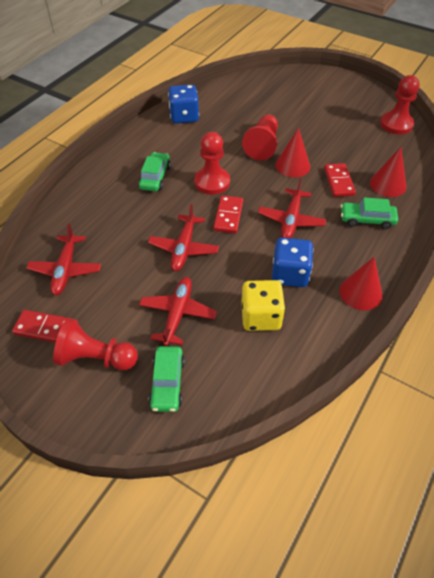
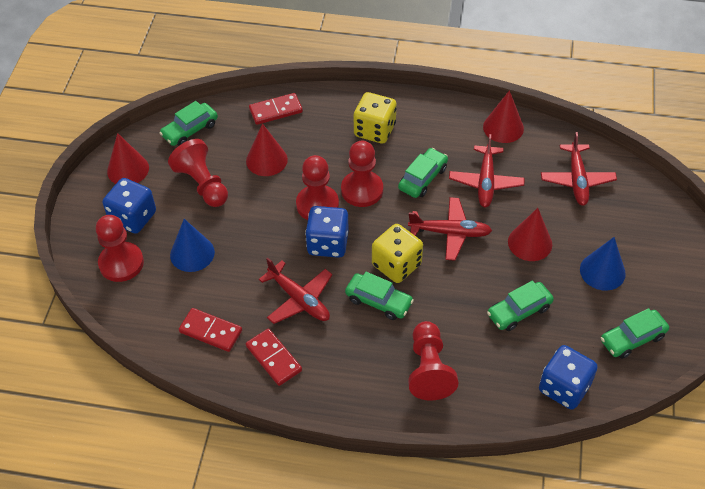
blue cone: 0 -> 2
blue dice: 2 -> 3
green car: 3 -> 5
red cone: 3 -> 4
red pawn: 4 -> 5
yellow dice: 1 -> 2

